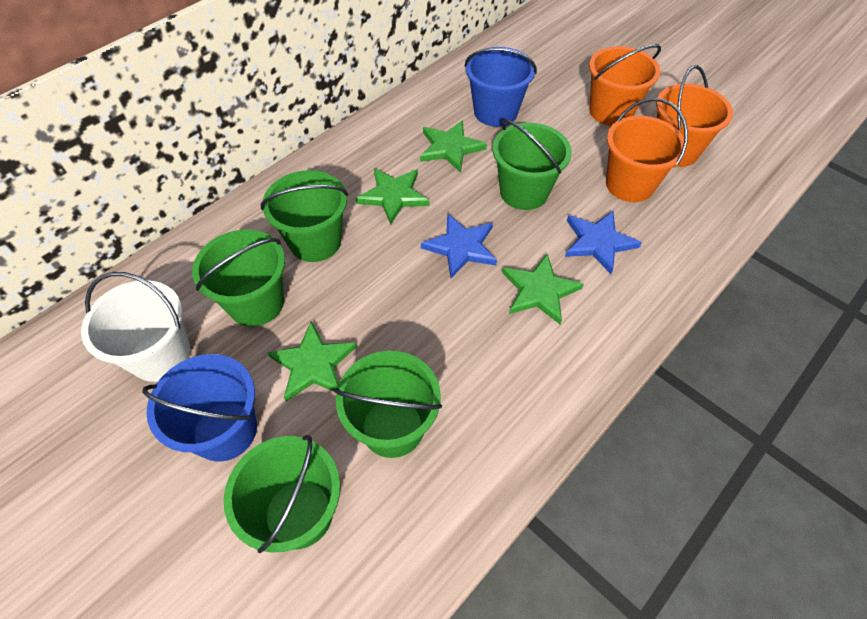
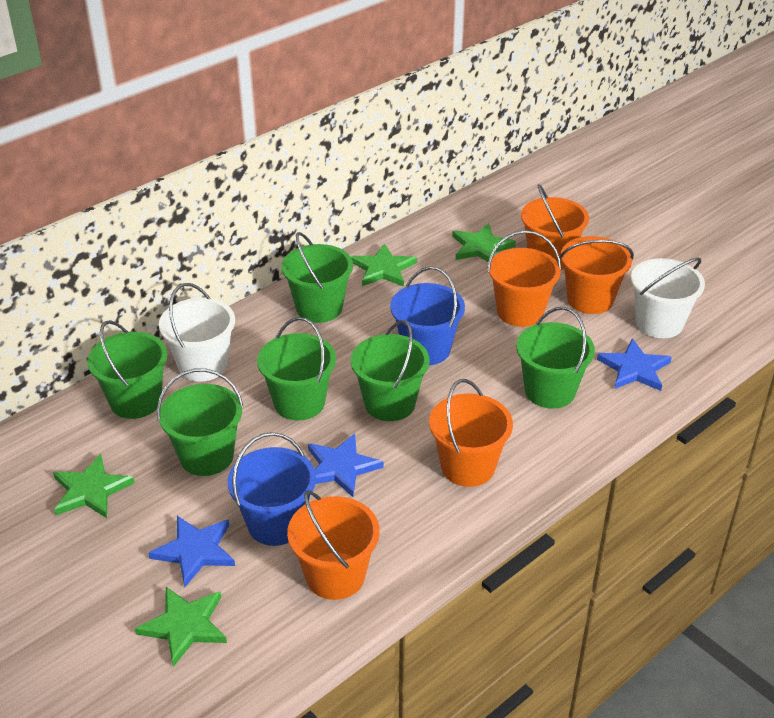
blue star: 2 -> 3
green bucket: 5 -> 6
orange bucket: 3 -> 5
white bucket: 1 -> 2

